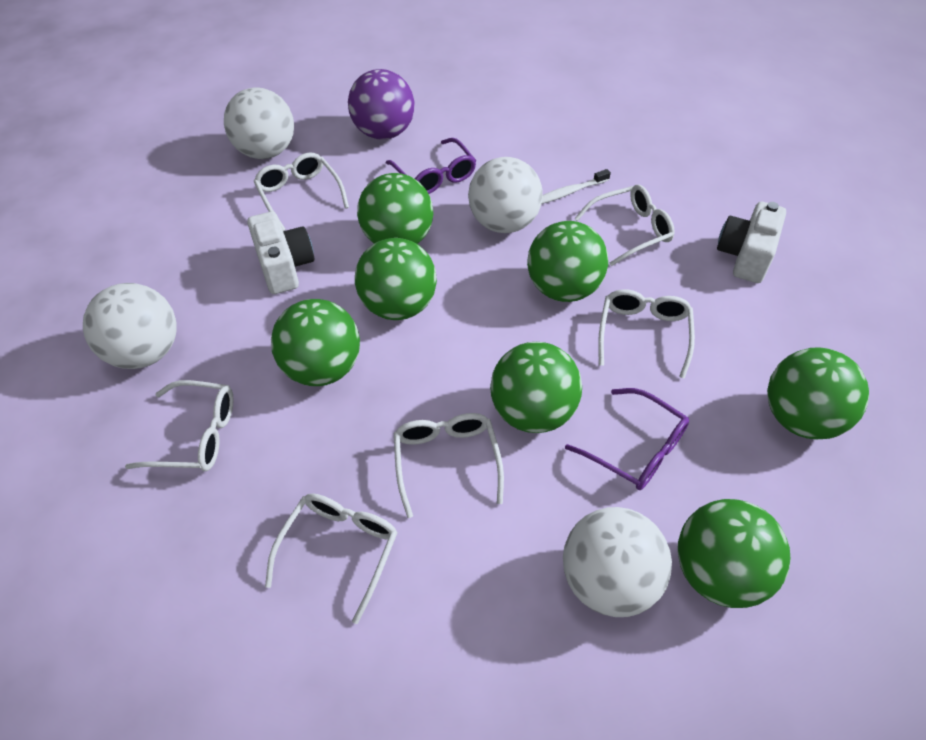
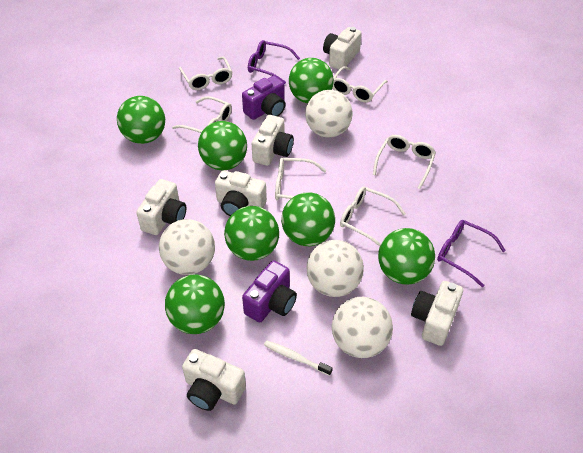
purple ball: 1 -> 0
purple camera: 0 -> 2
white camera: 2 -> 6

